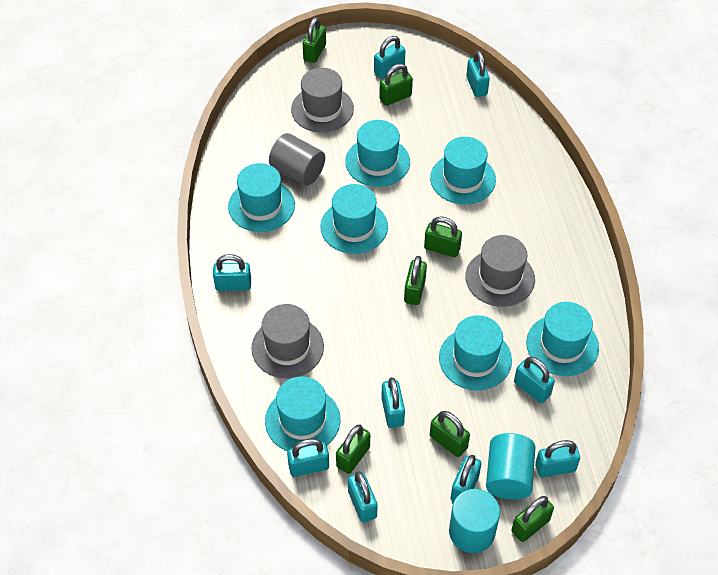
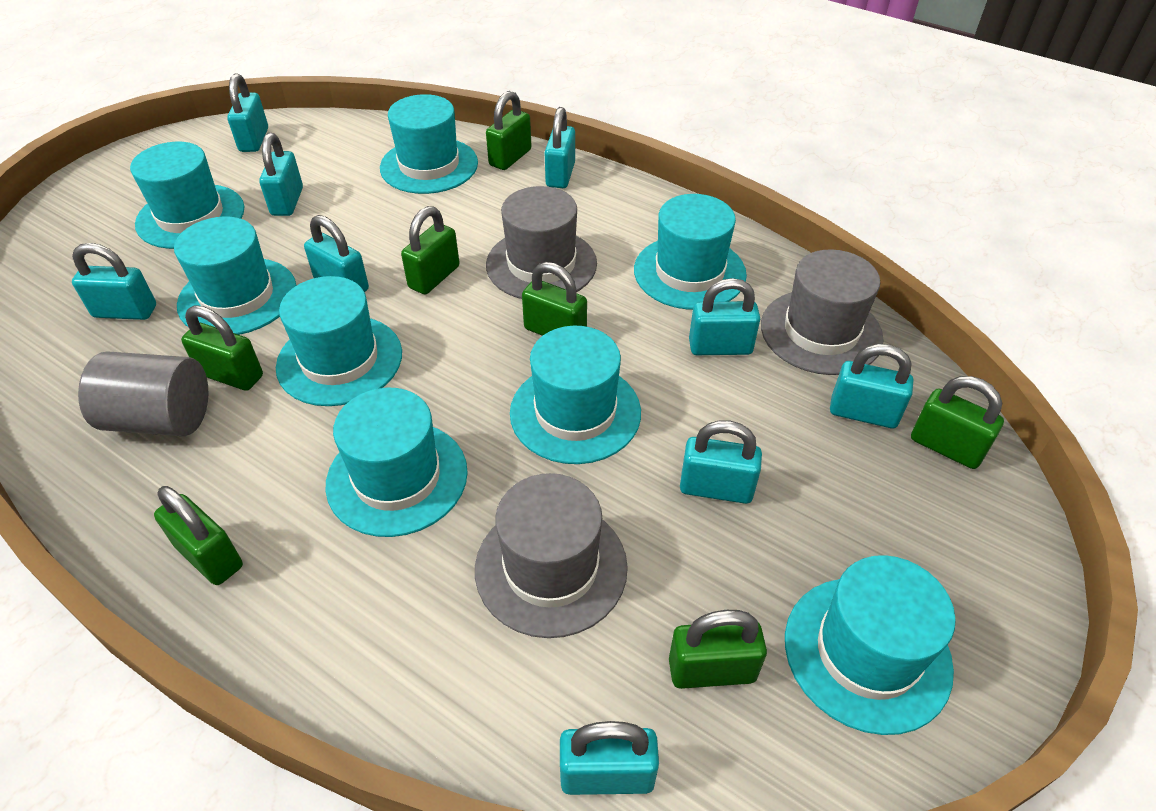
turquoise cylinder: 2 -> 0
turquoise hat: 7 -> 8

